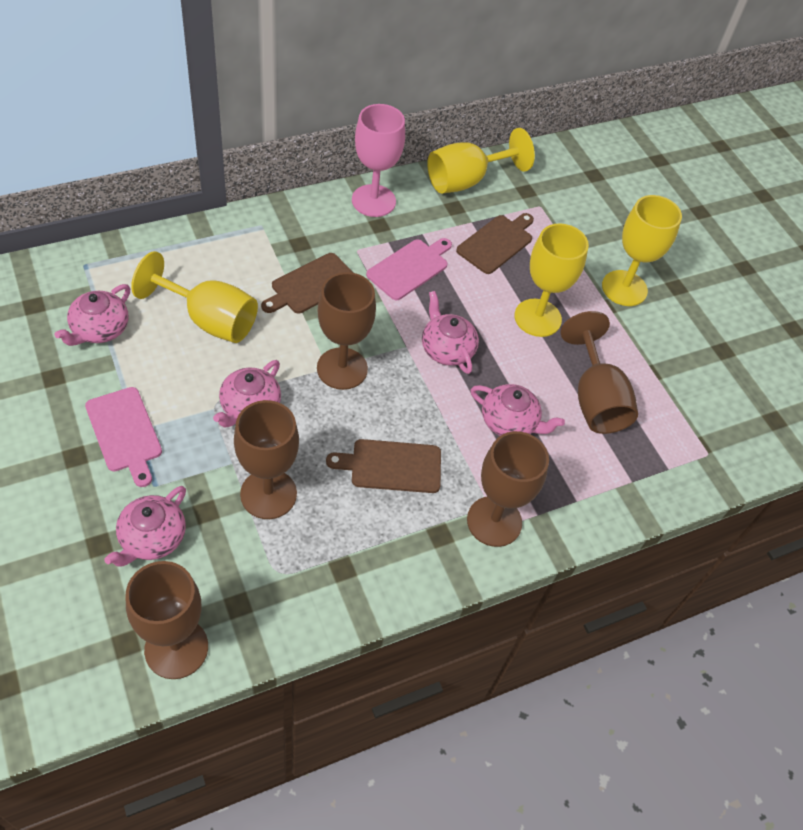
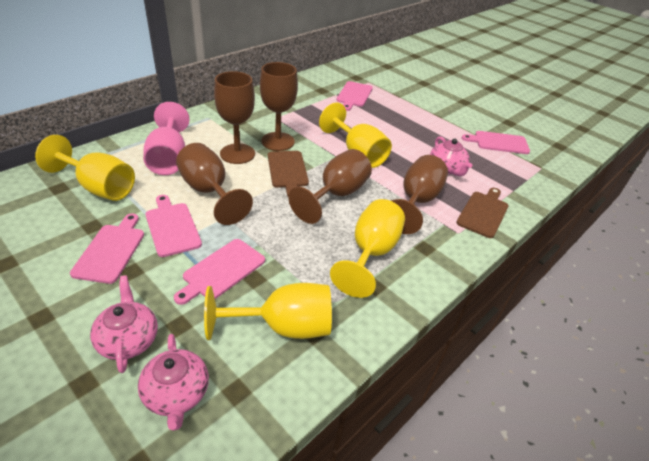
brown cutting board: 3 -> 2
pink cutting board: 2 -> 5
pink teapot: 5 -> 3

